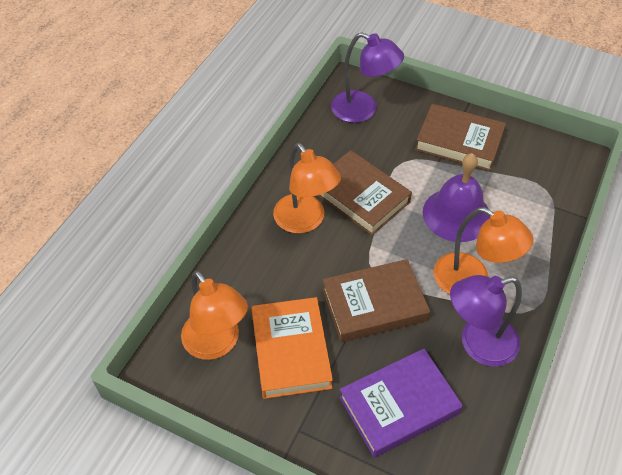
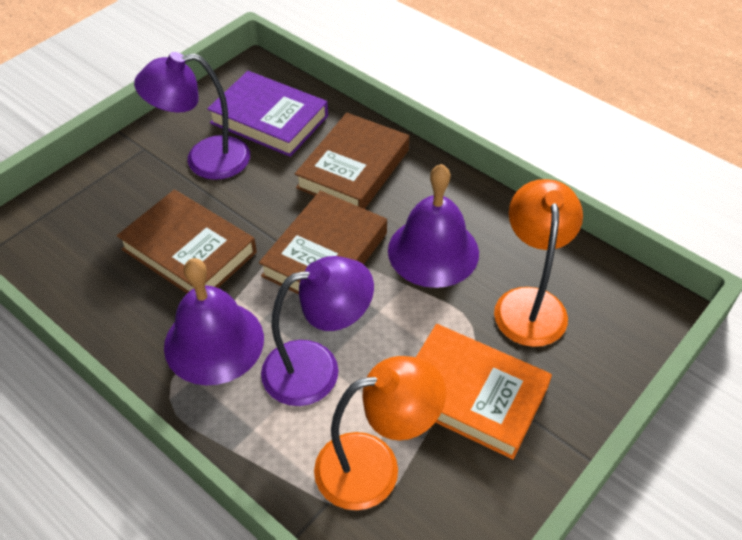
orange lamp: 3 -> 2
purple bell: 1 -> 2

